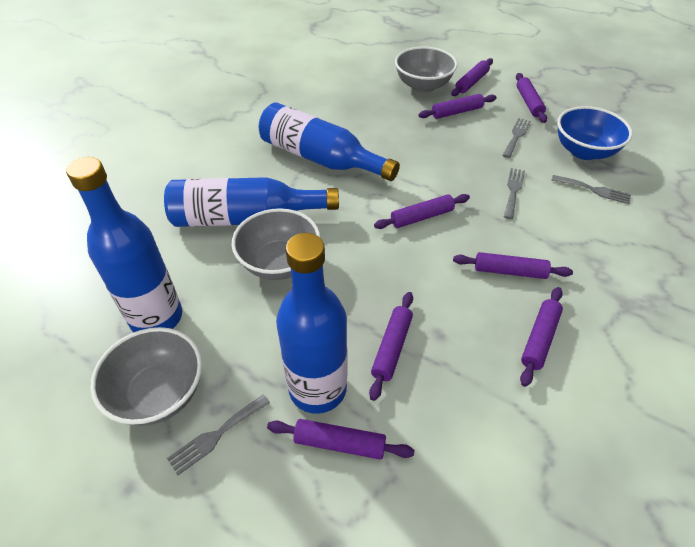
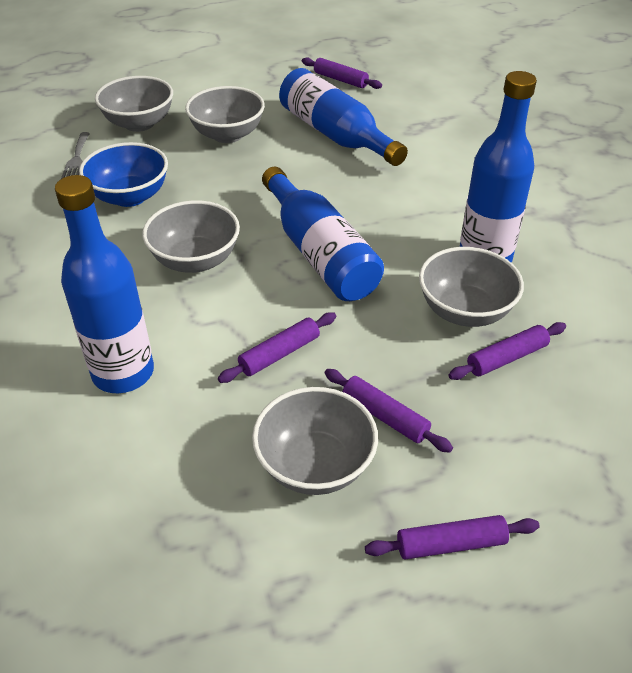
grey bowl: 3 -> 5
grey fork: 4 -> 1
purple rolling pin: 8 -> 5

